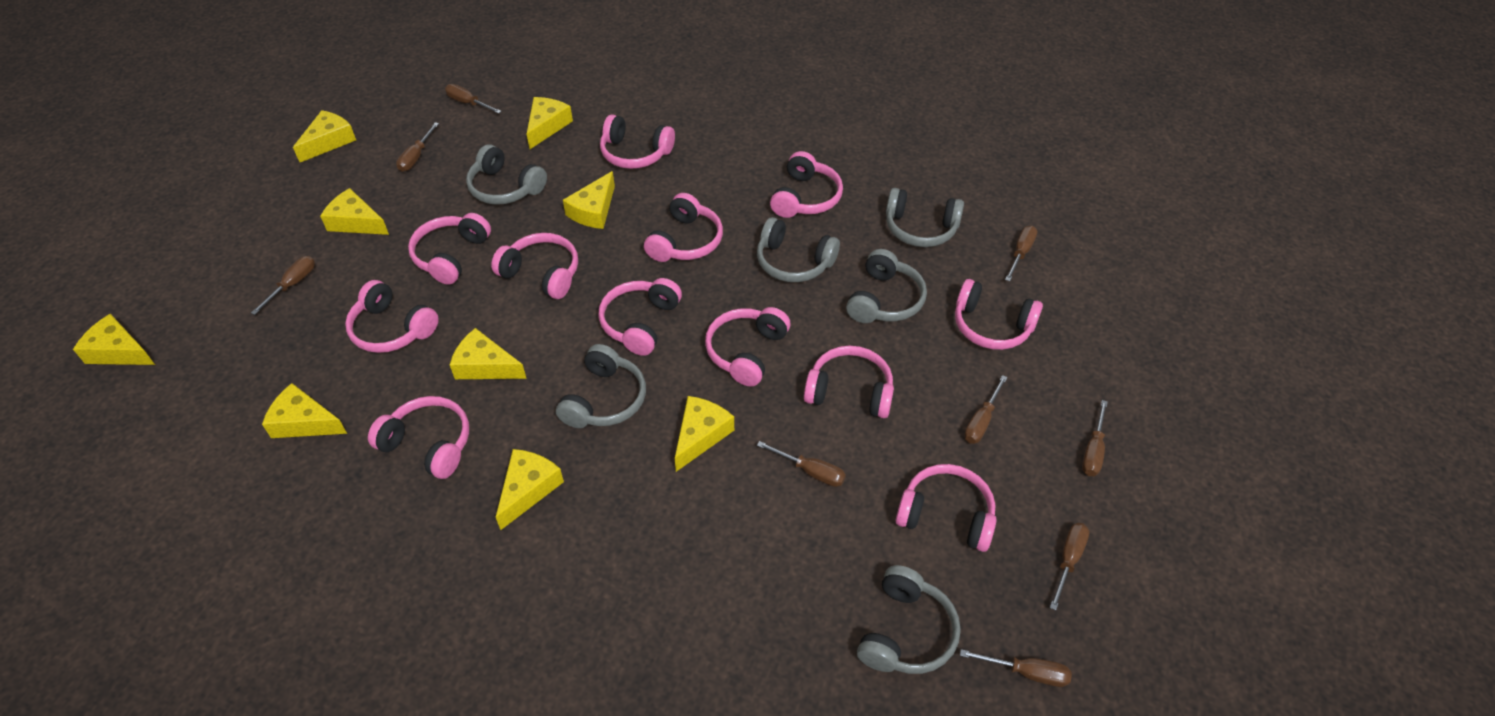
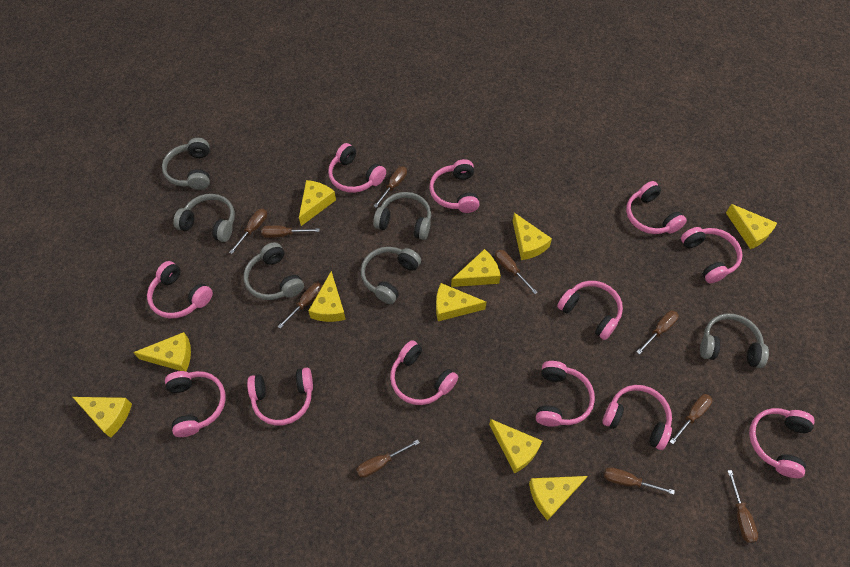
brown screwdriver: 9 -> 10
yellow cheese: 9 -> 10

